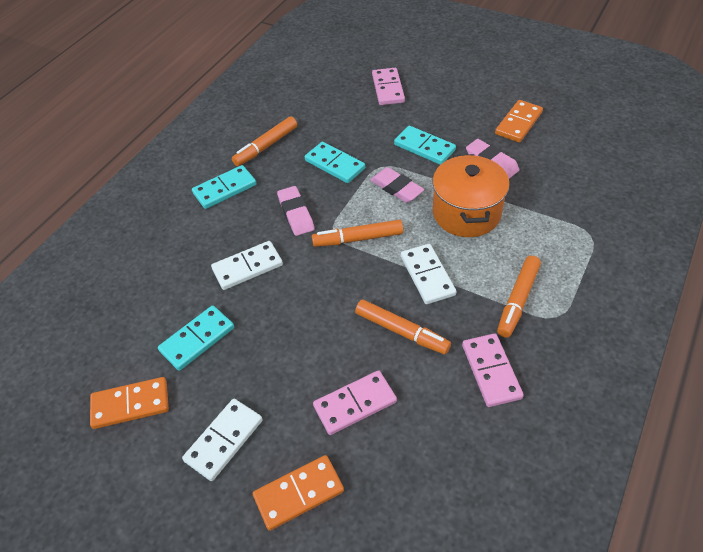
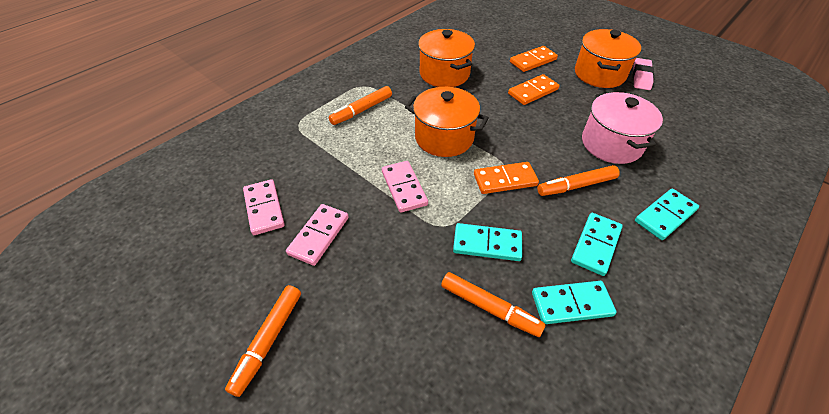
orange pot: 1 -> 3
pink eraser: 3 -> 1
pink pot: 0 -> 1
white domino: 3 -> 0

